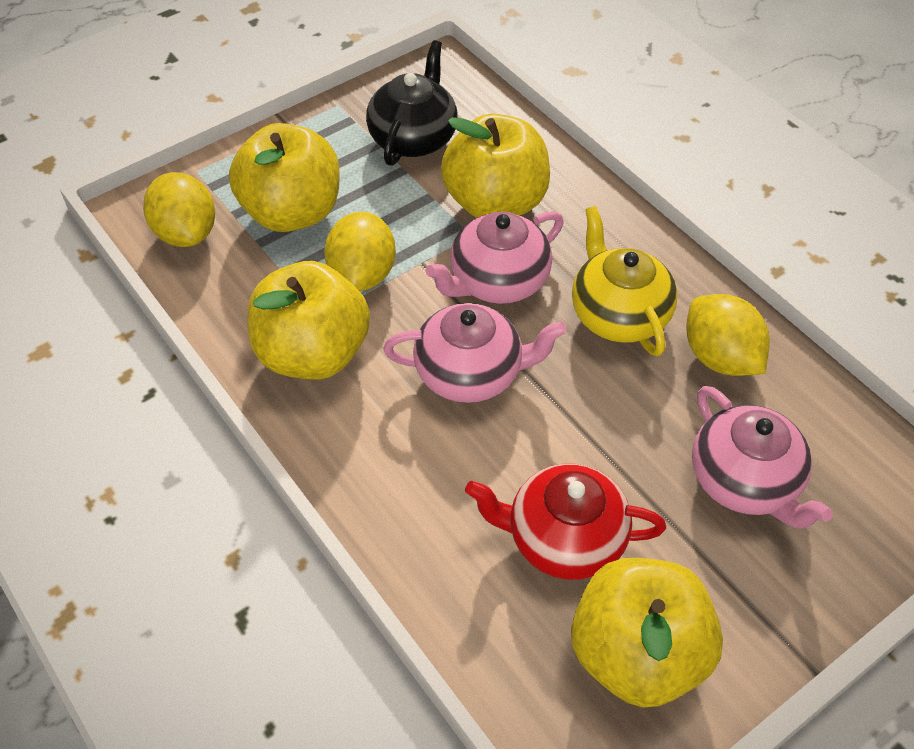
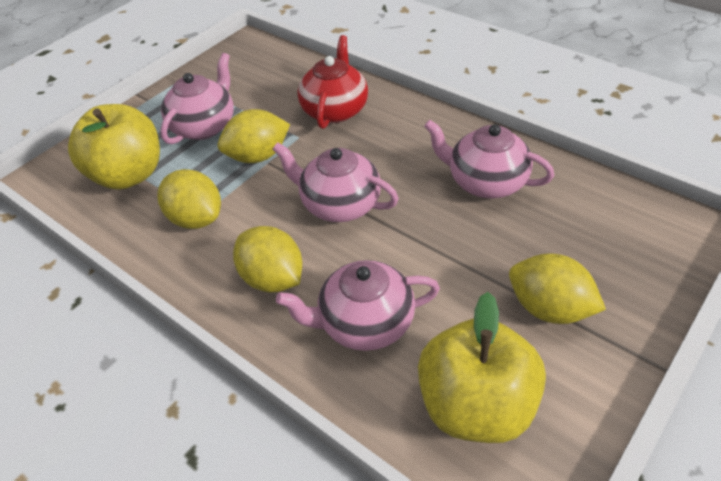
black teapot: 1 -> 0
pink teapot: 3 -> 4
yellow apple: 4 -> 2
yellow lemon: 3 -> 4
yellow teapot: 1 -> 0

